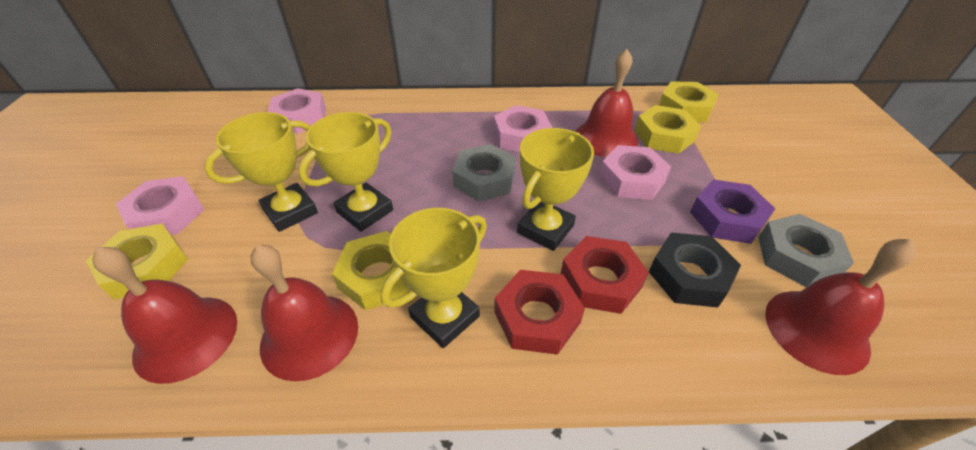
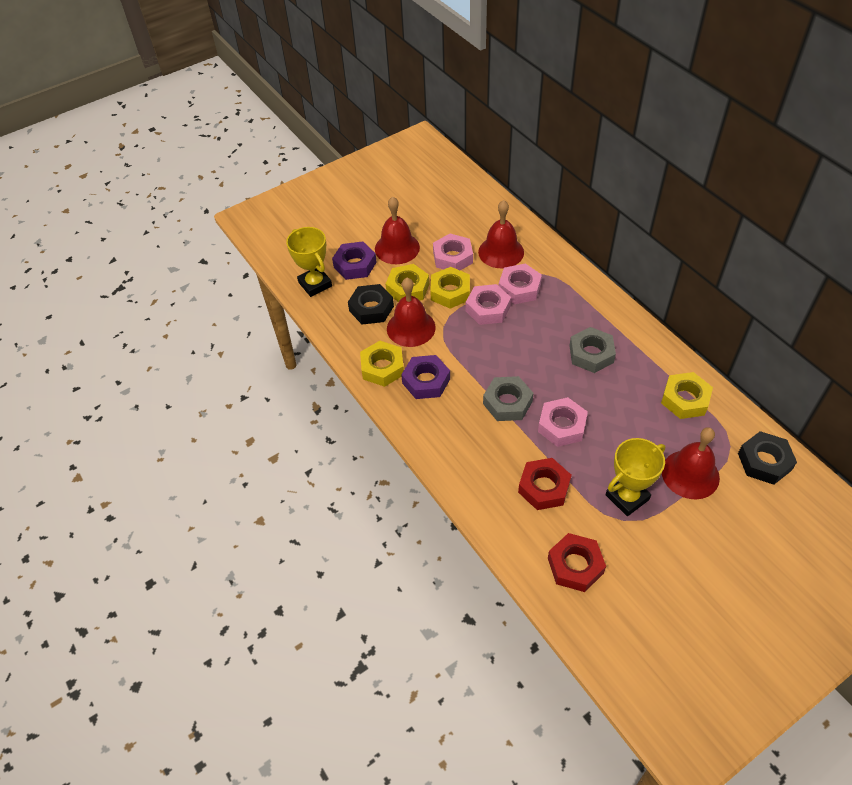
black nut: 1 -> 2
purple nut: 1 -> 2
yellow trophy: 4 -> 2

